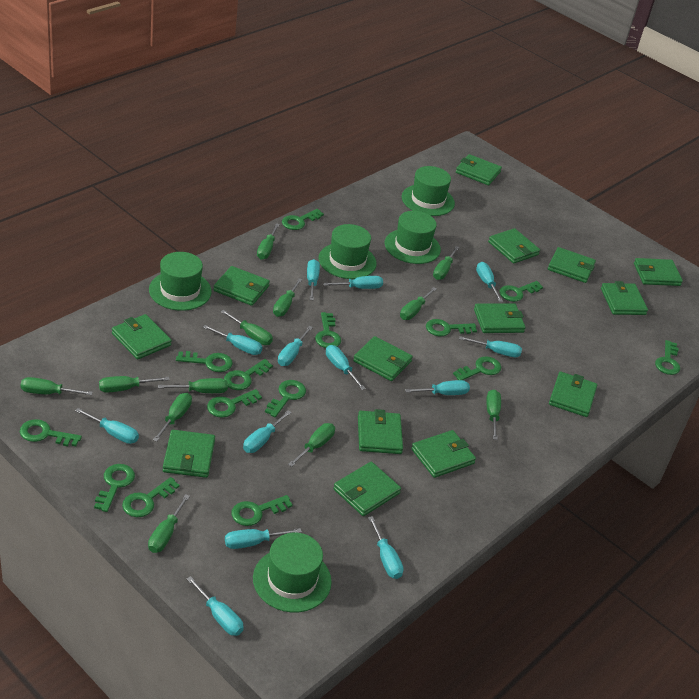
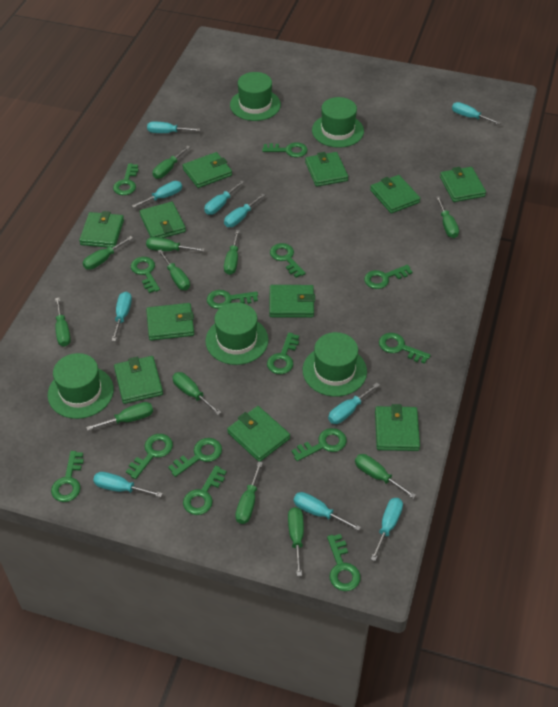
green wallet: 14 -> 11
turquoise screwdriver: 13 -> 10

